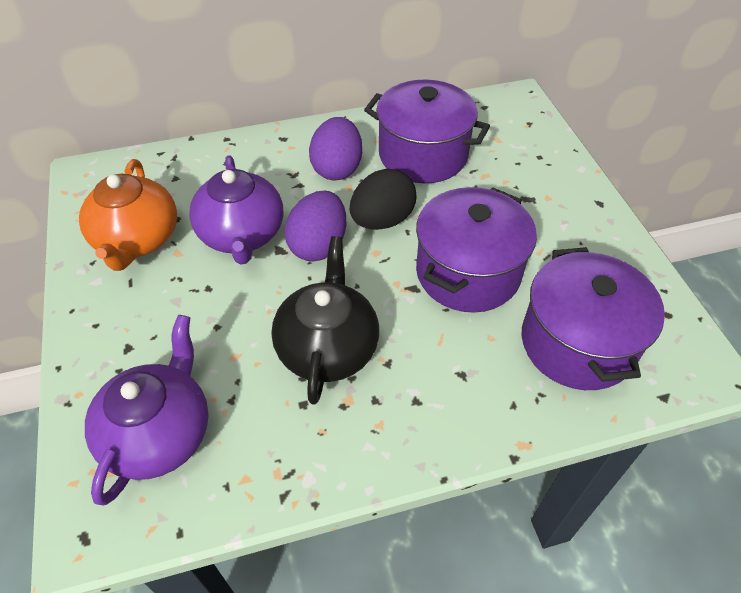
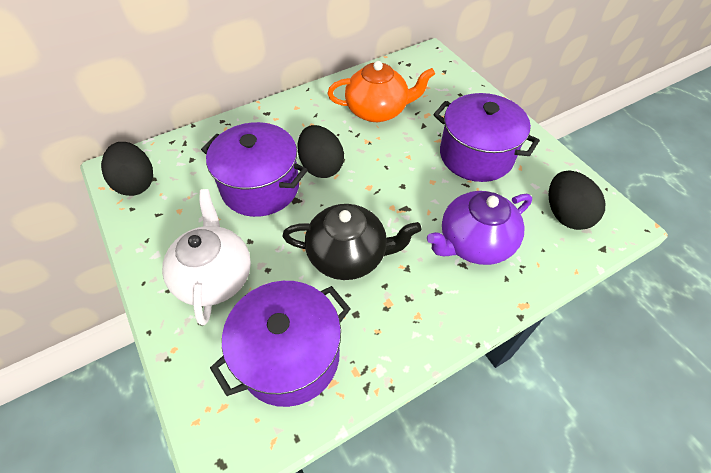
black egg: 1 -> 3
purple egg: 2 -> 0
purple teapot: 2 -> 1
white teapot: 0 -> 1

